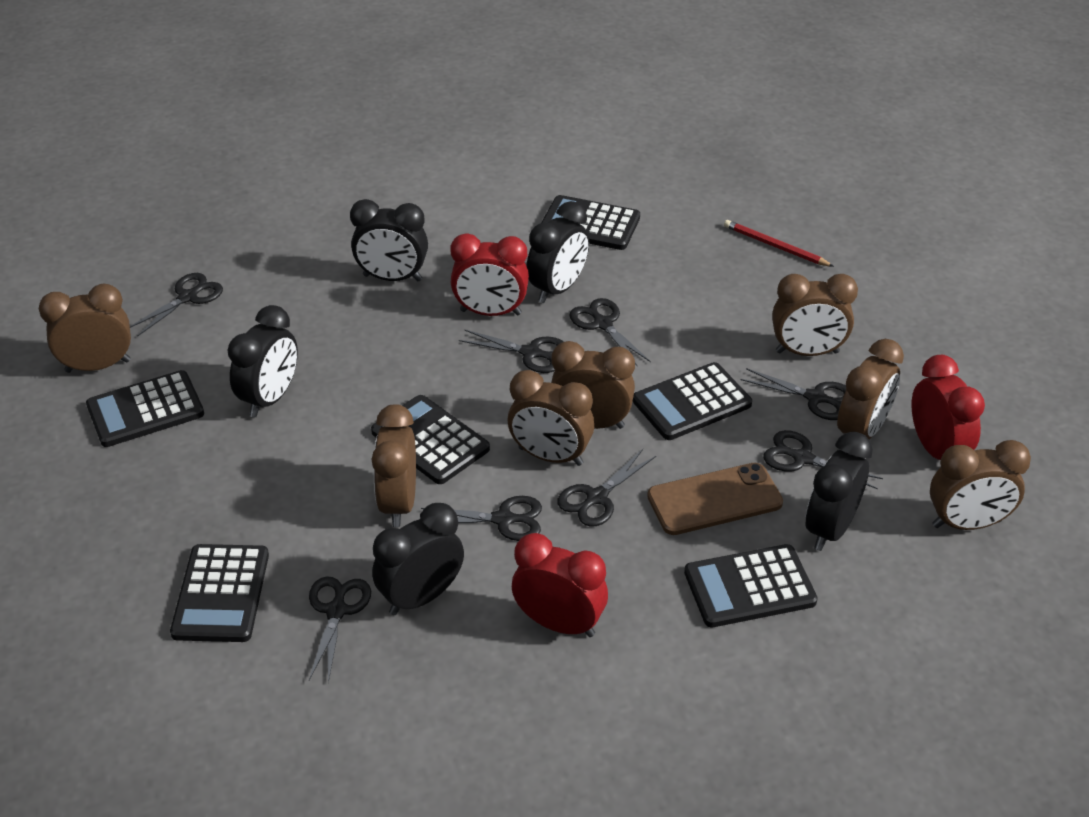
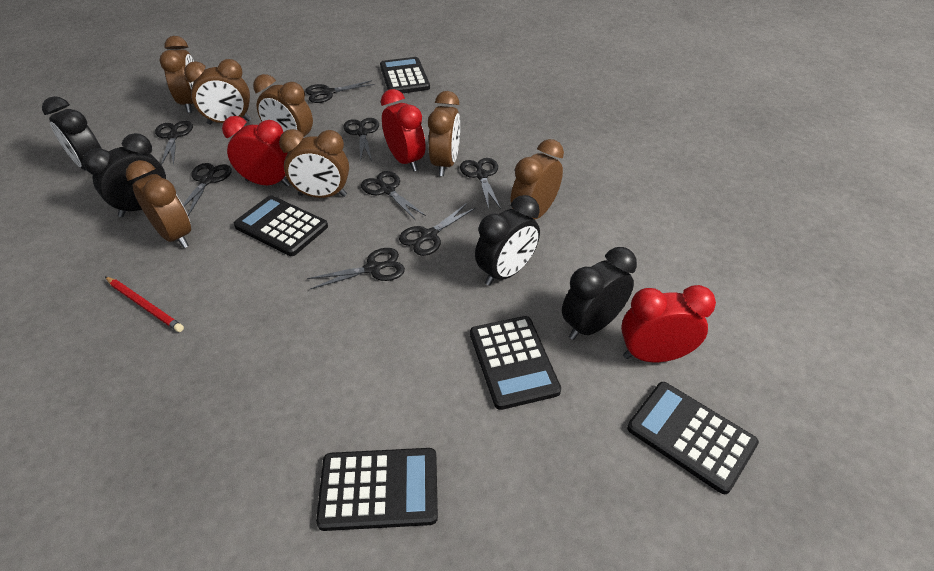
black calculator: 6 -> 5
black clock: 5 -> 4
brown phone: 1 -> 0

